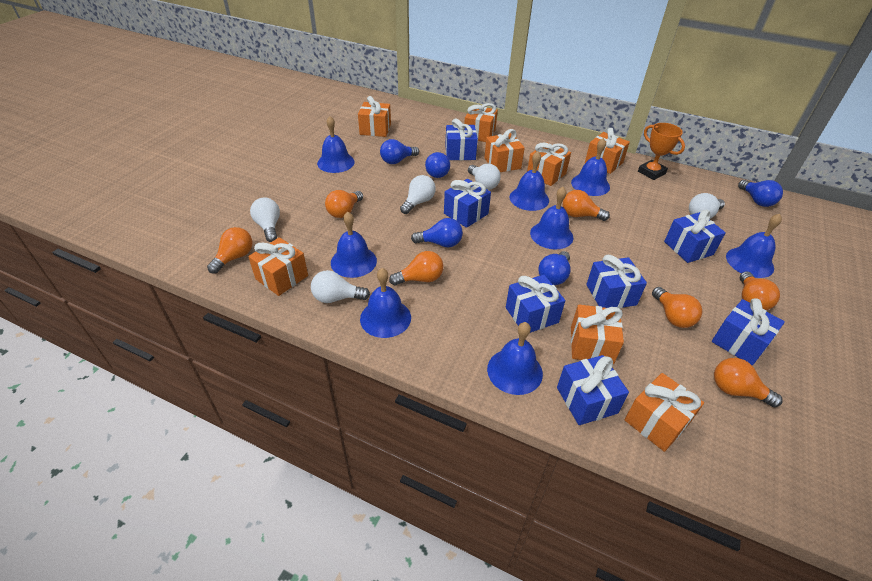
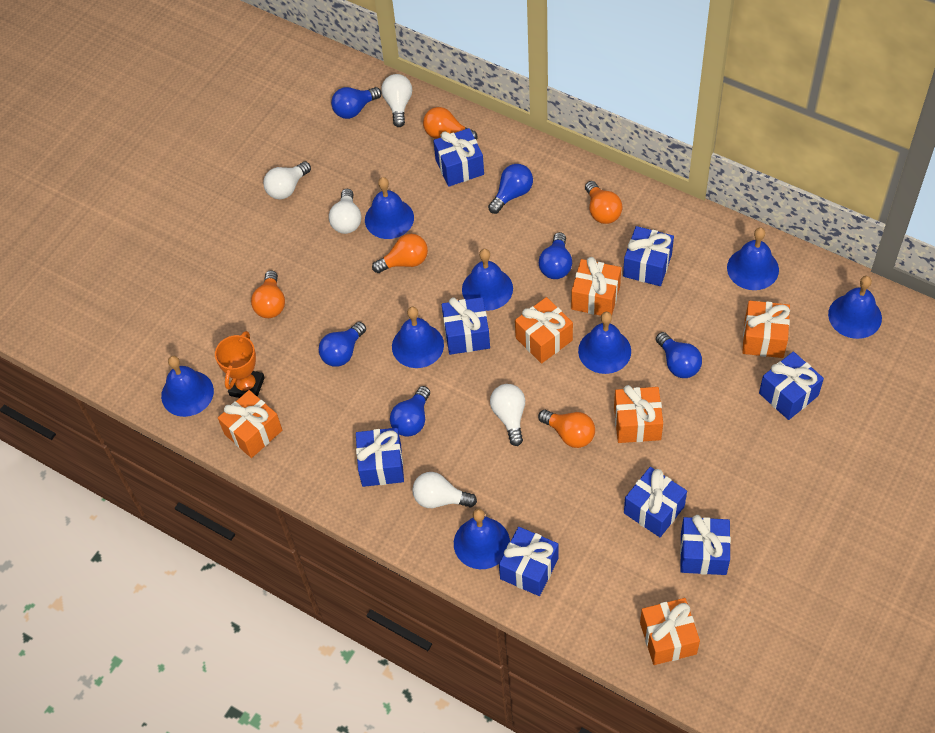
blue gift: 7 -> 8
blue light bulb: 5 -> 6
orange gift: 8 -> 6
orange light bulb: 7 -> 5

